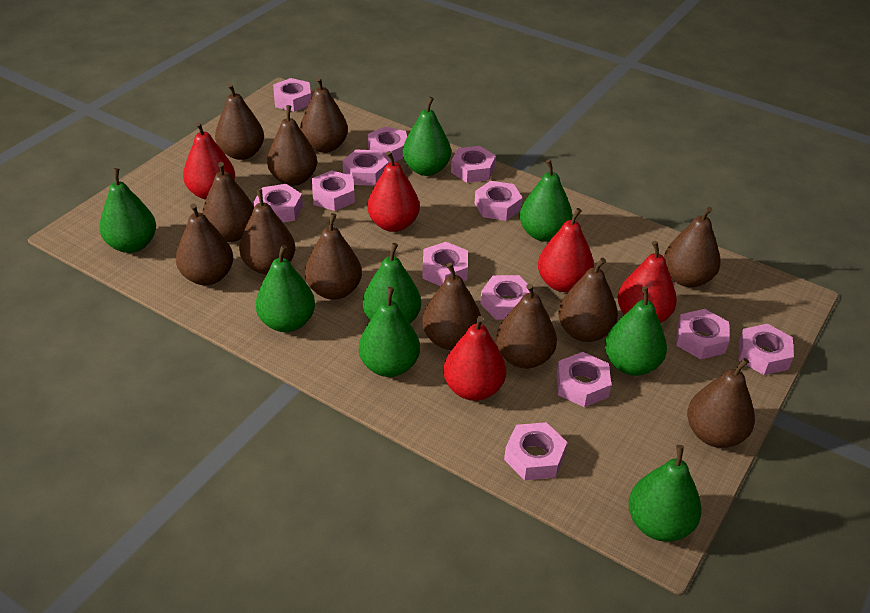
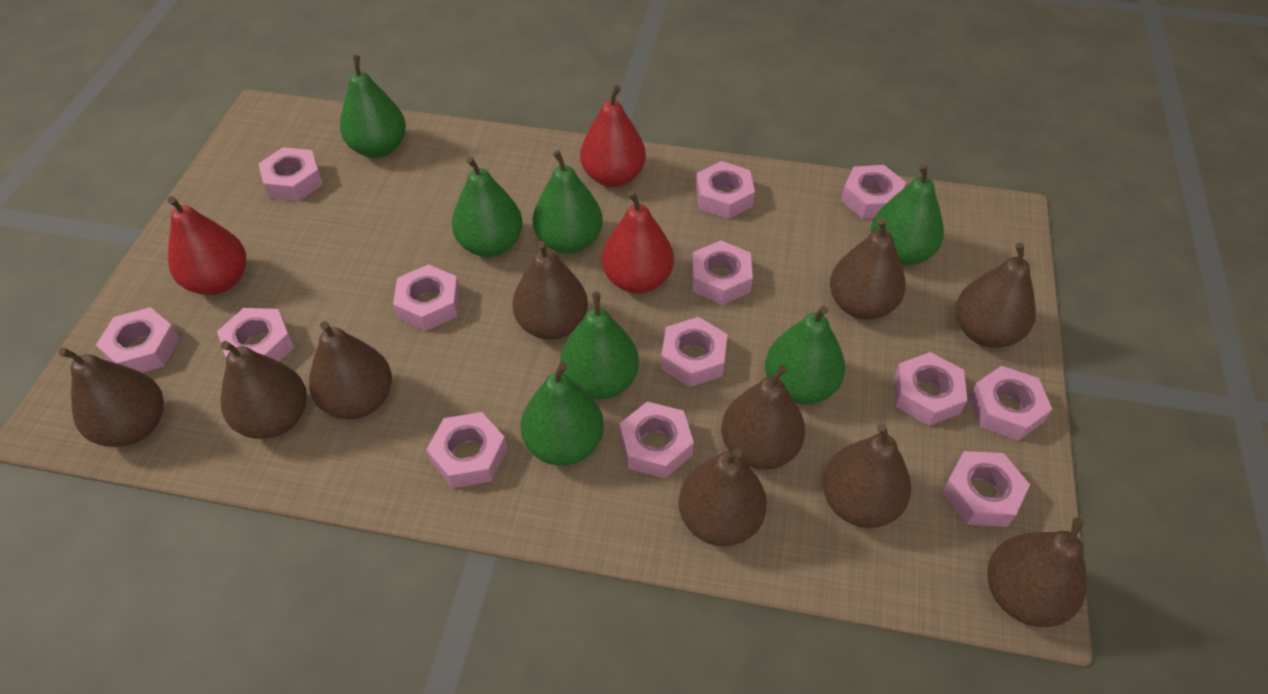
brown pear: 12 -> 10
green pear: 8 -> 7
red pear: 5 -> 3

